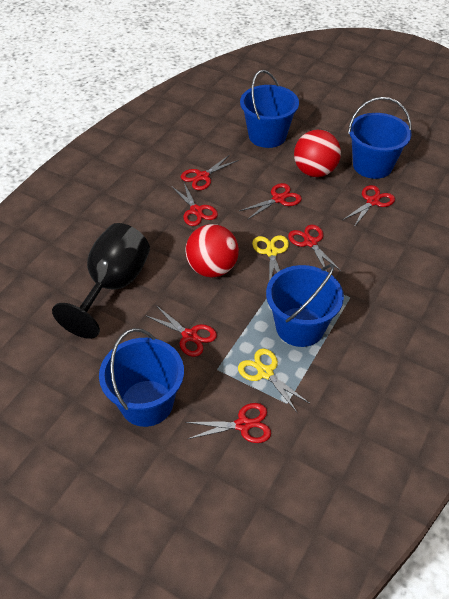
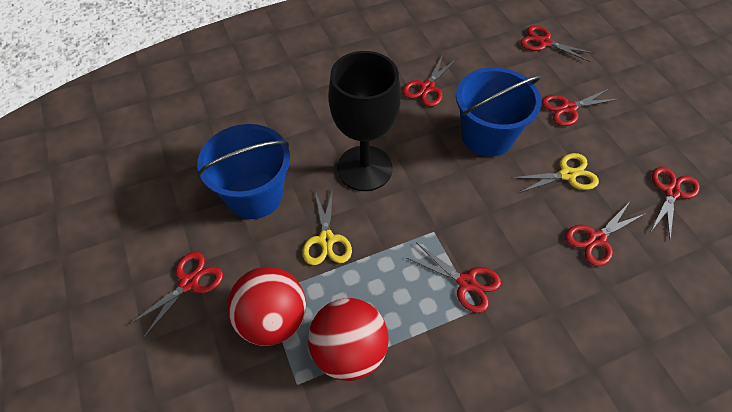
blue bucket: 4 -> 2

